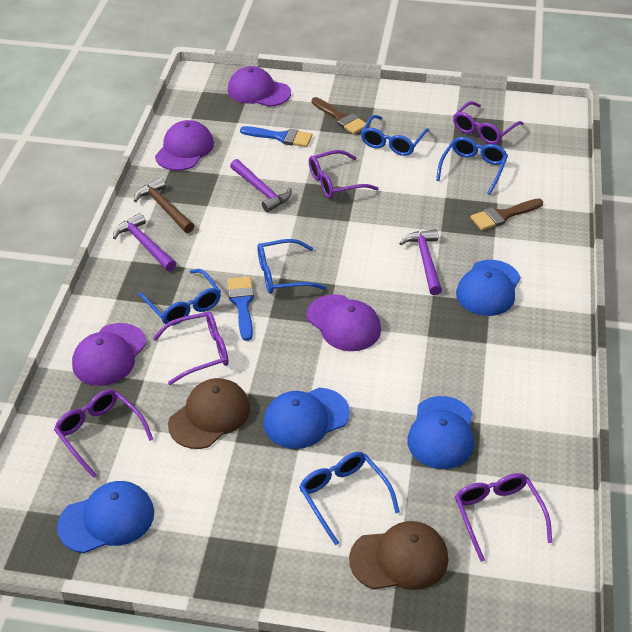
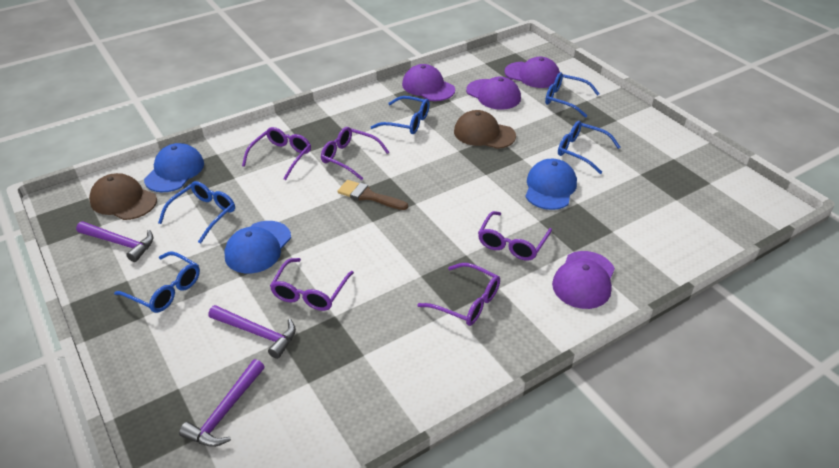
blue brush: 2 -> 0
blue cap: 4 -> 3
brown brush: 2 -> 1
brown hammer: 1 -> 0

